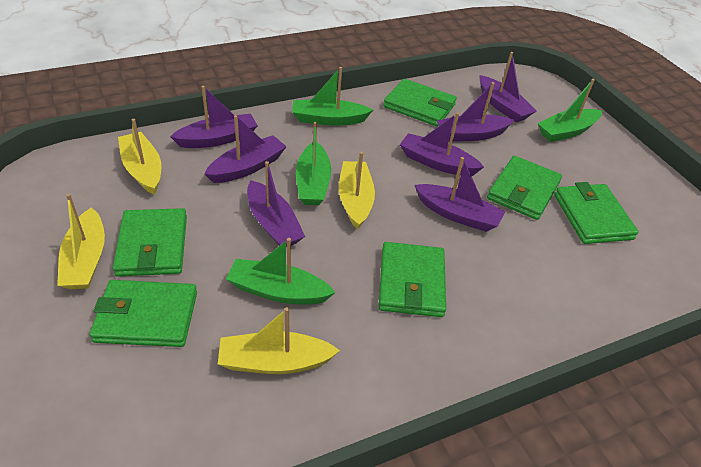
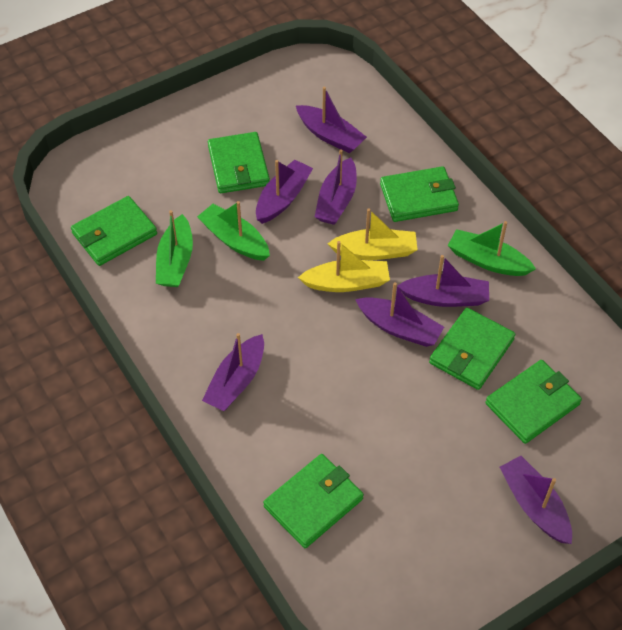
green boat: 4 -> 3
yellow boat: 4 -> 2

